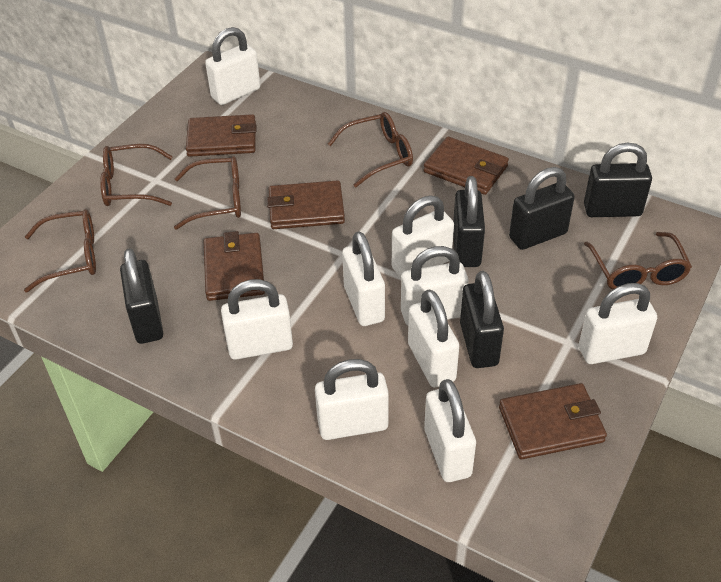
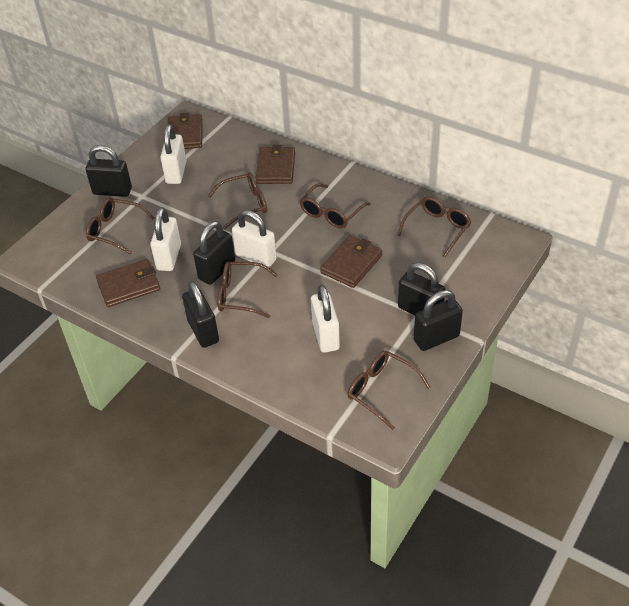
brown glasses: 5 -> 6
brown wallet: 5 -> 4
white padlock: 9 -> 4

